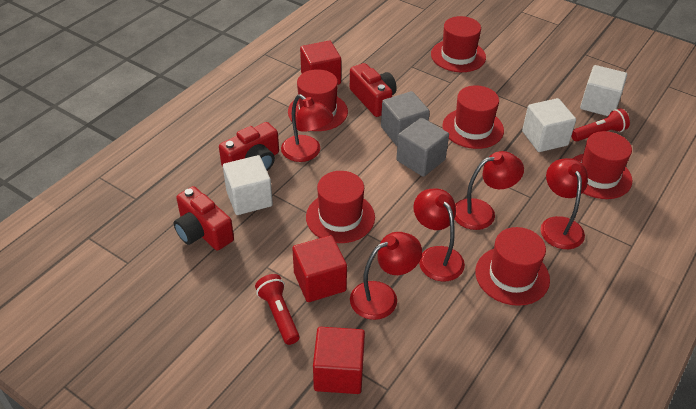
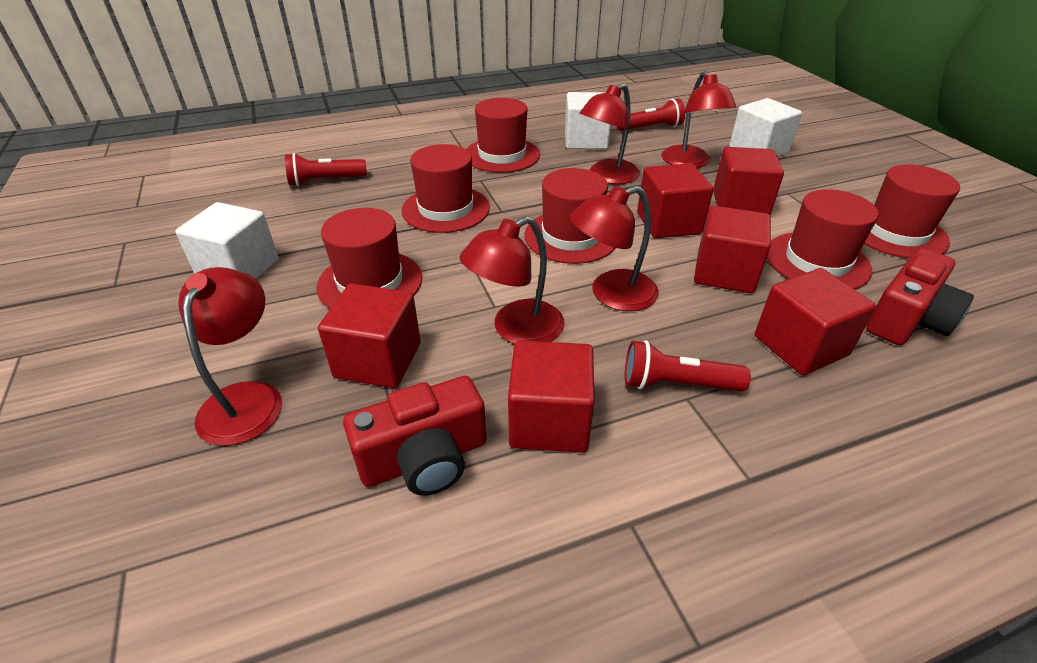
grey cube: 2 -> 0
red camera: 3 -> 2
red cube: 3 -> 6
red flashlight: 2 -> 3

